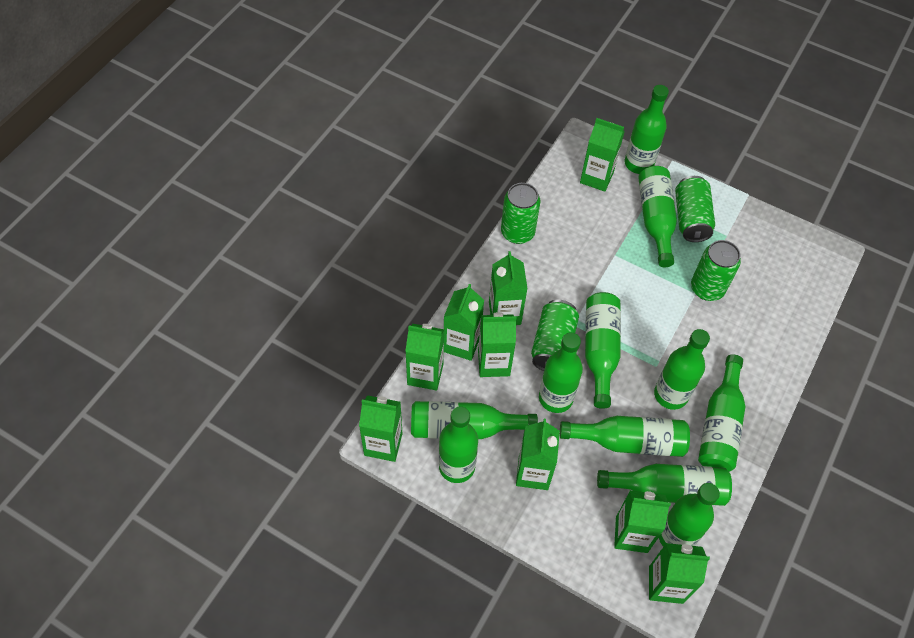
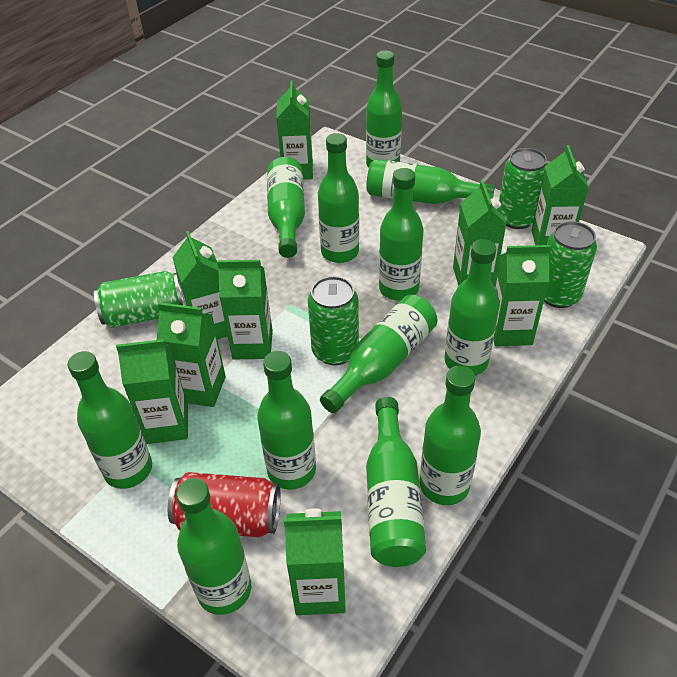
green bottle: 11 -> 12
red can: 0 -> 1

